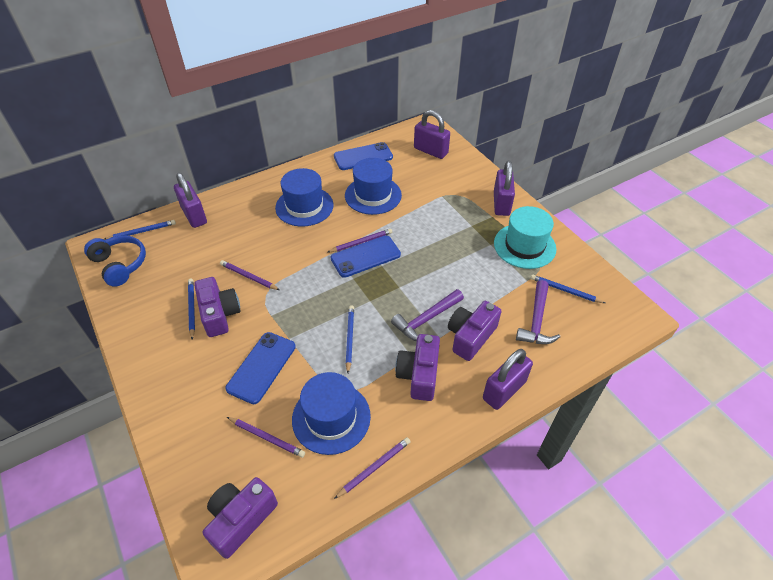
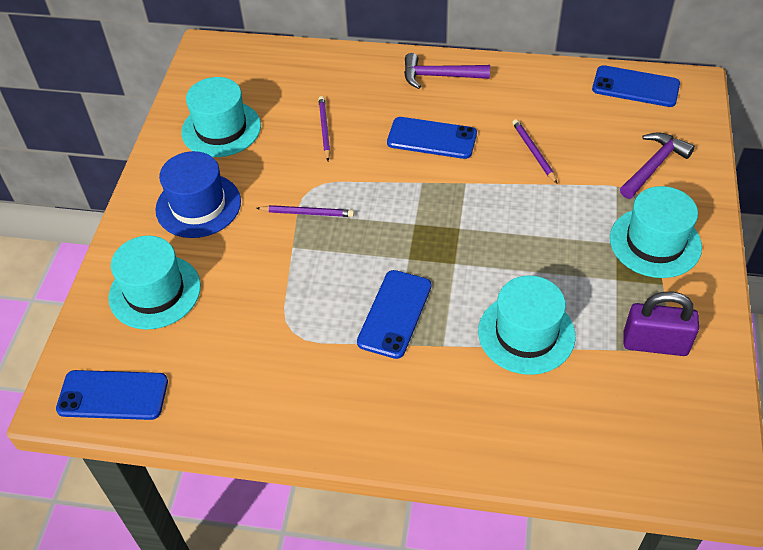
blue hat: 3 -> 1
blue headphones: 1 -> 0
blue pencil: 4 -> 0
blue phone: 3 -> 4
purple camera: 4 -> 0
purple padlock: 4 -> 1
purple pencil: 4 -> 3
turquoise hat: 1 -> 4

